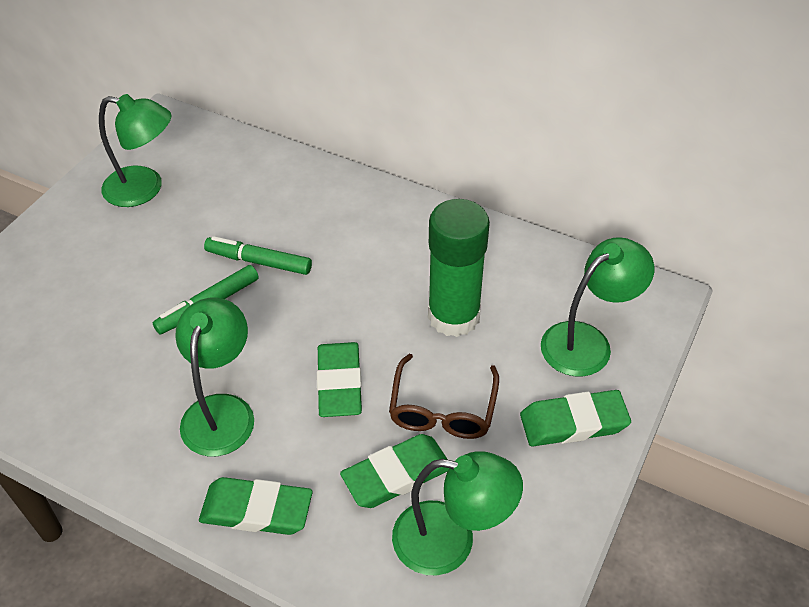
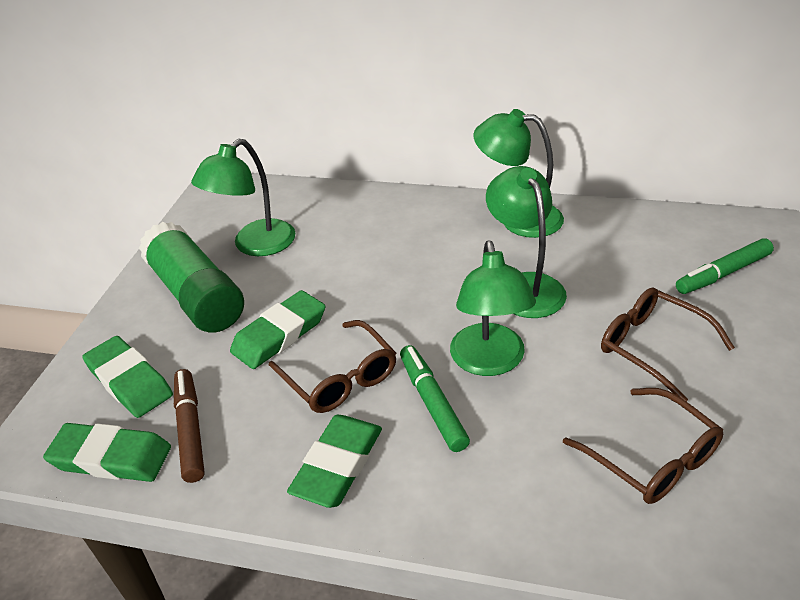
brown glasses: 1 -> 3
brown marker: 0 -> 1

